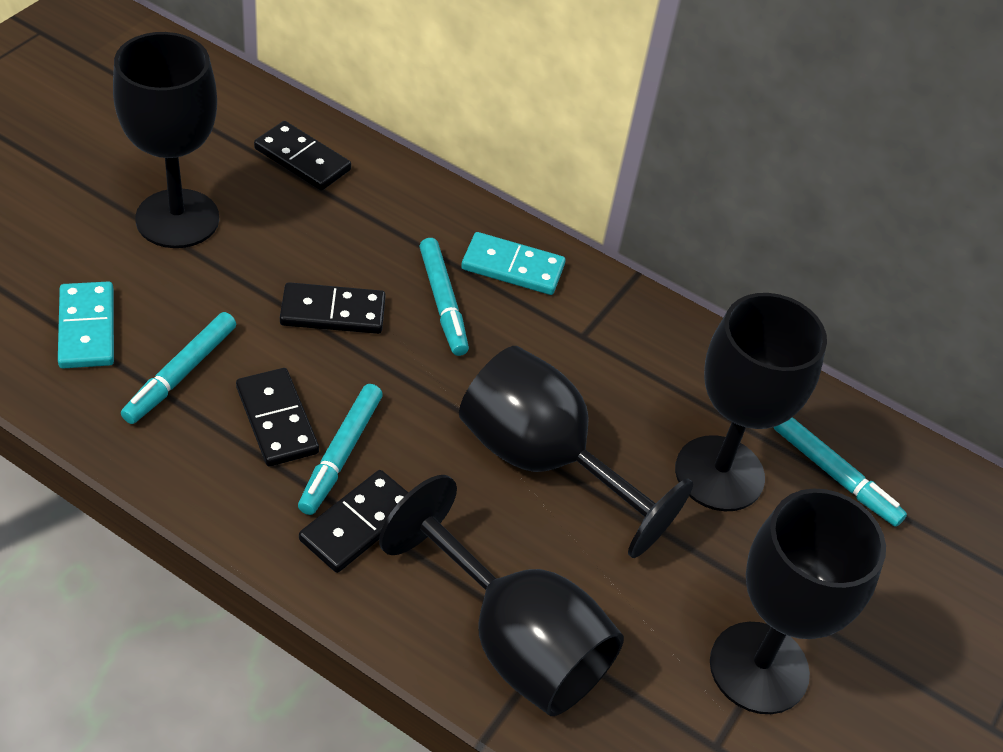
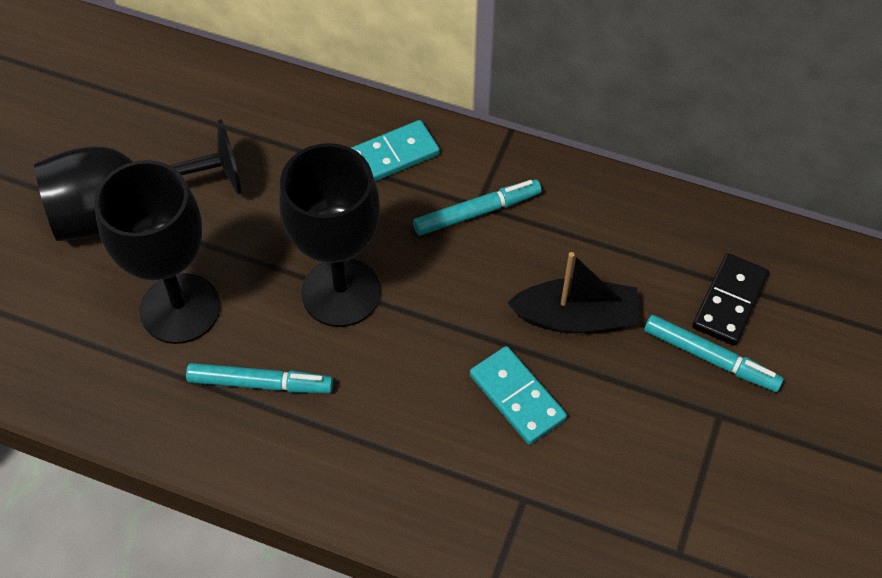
black boat: 0 -> 1
black domino: 4 -> 1
black goblet: 5 -> 3
turquoise marker: 4 -> 3

